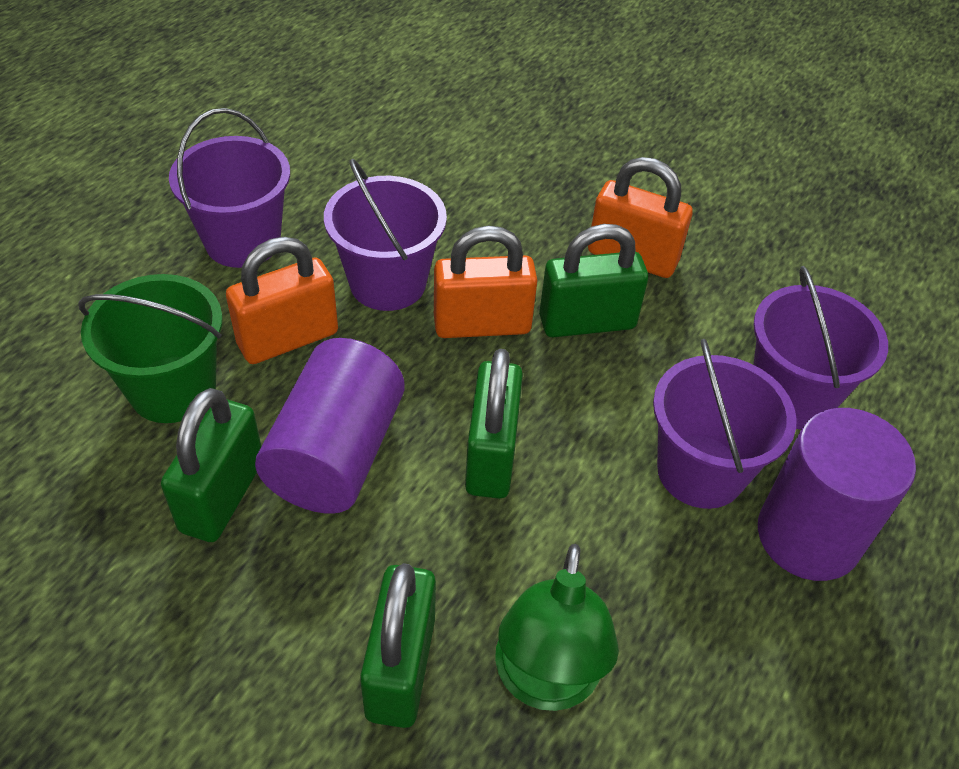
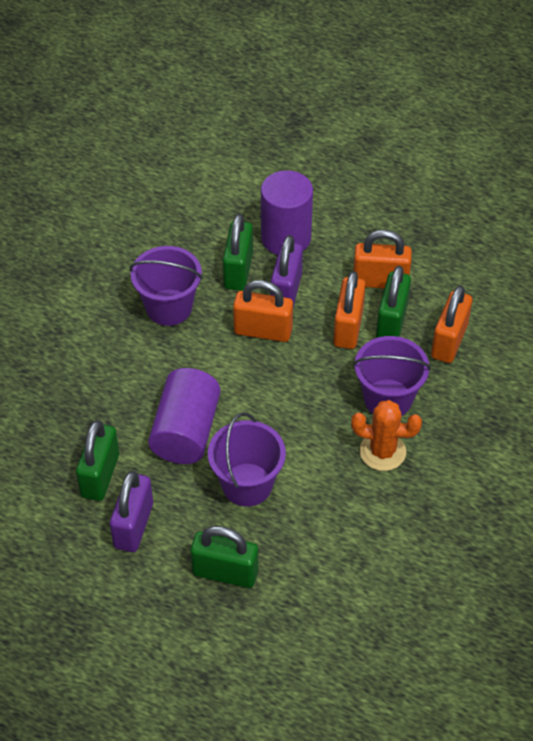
green bucket: 1 -> 0
green lamp: 1 -> 0
orange cactus: 0 -> 1
orange padlock: 3 -> 4
purple bucket: 4 -> 3
purple padlock: 0 -> 2

